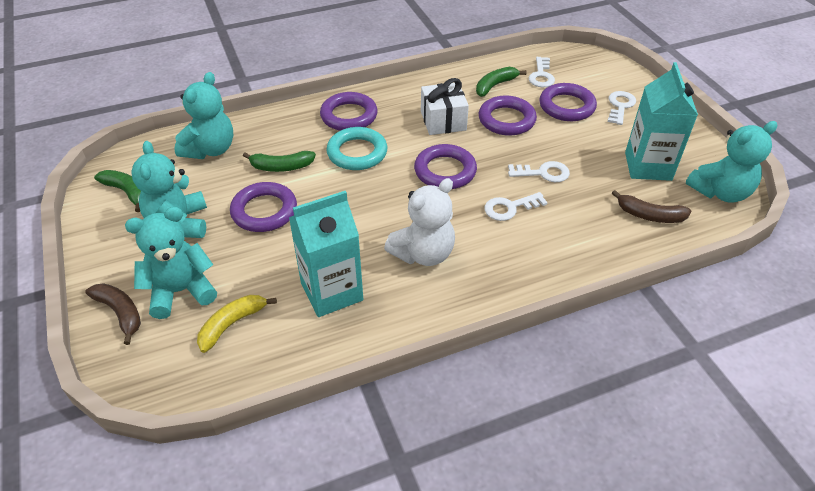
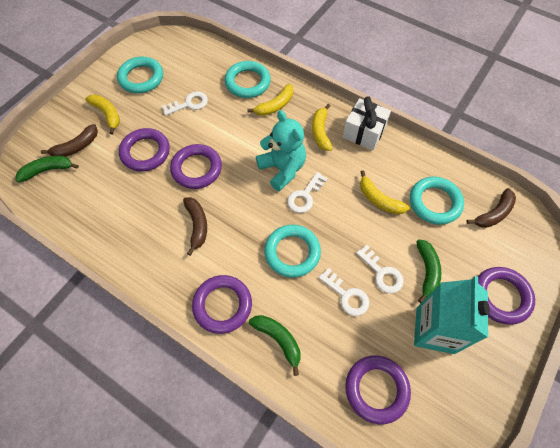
brown banana: 2 -> 3
turquoise carton: 2 -> 1
turquoise ring: 1 -> 4
turquoise teddy bear: 4 -> 1
white teddy bear: 1 -> 0
yellow banana: 1 -> 4

